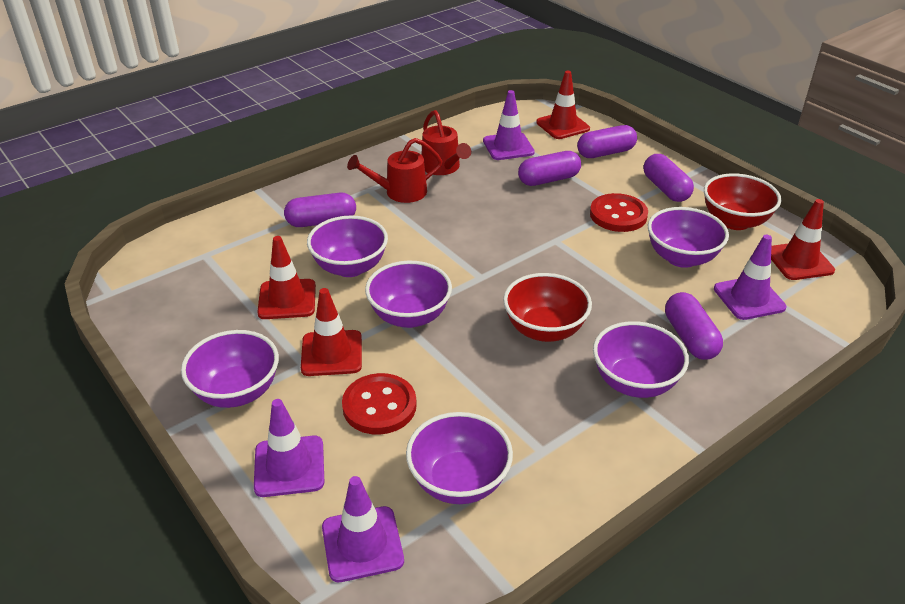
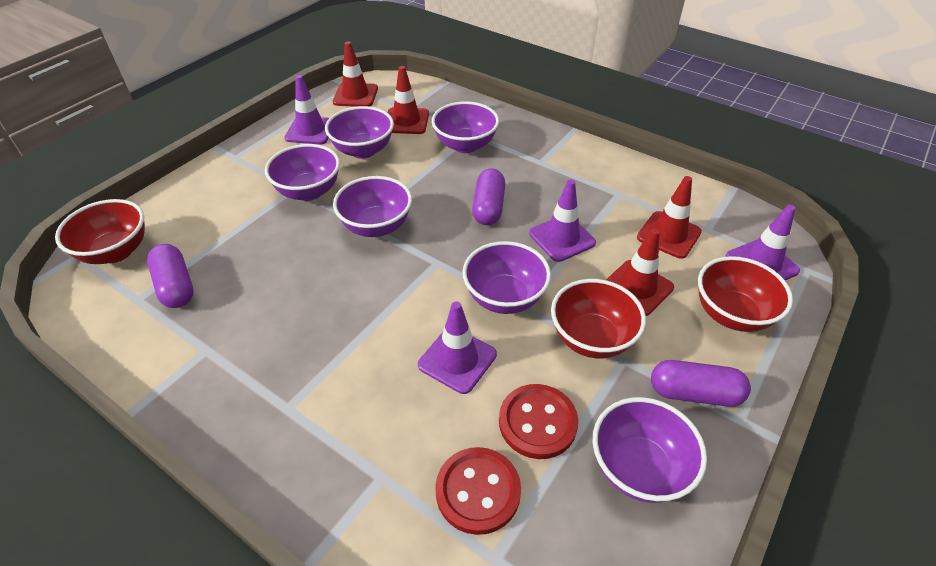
purple capsule: 5 -> 3
red bowl: 2 -> 3
red watering can: 2 -> 0

